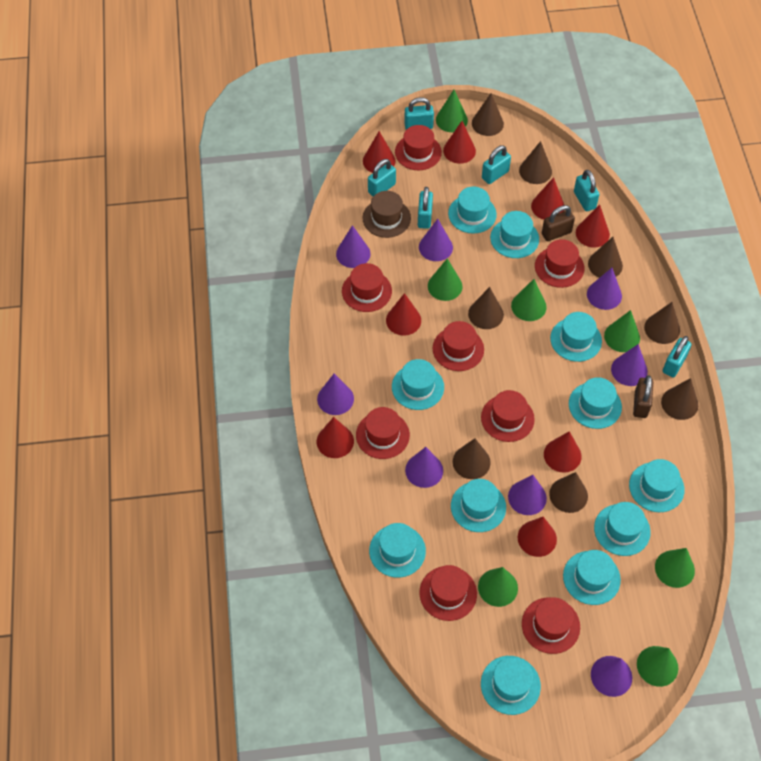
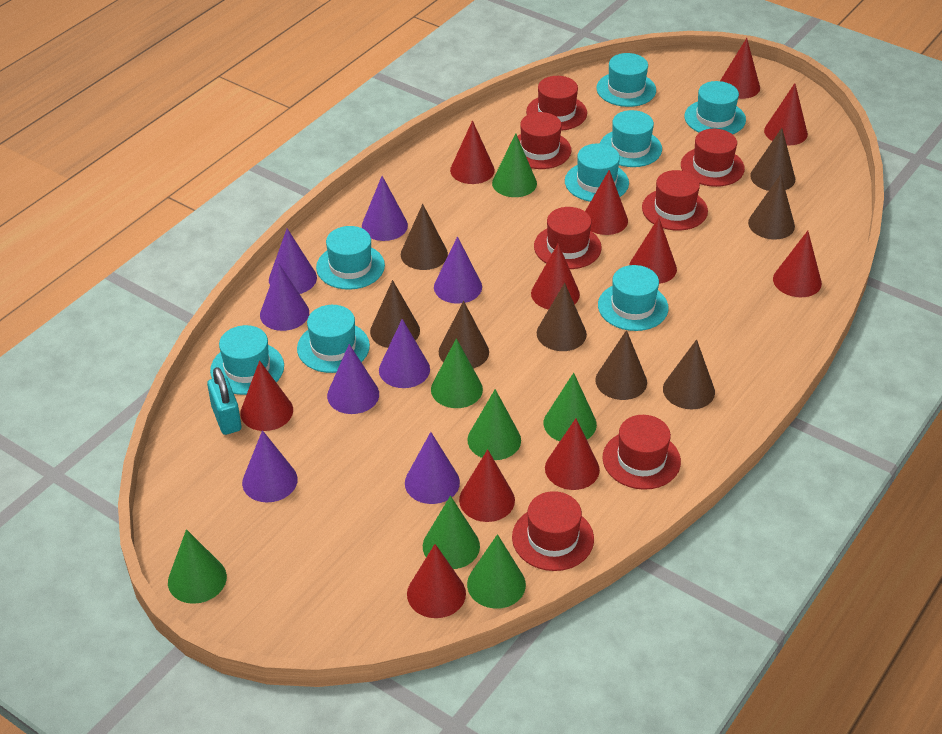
brown hat: 1 -> 0
brown padlock: 2 -> 0
red cone: 8 -> 11
red hat: 8 -> 7
turquoise hat: 11 -> 8
turquoise padlock: 6 -> 1

